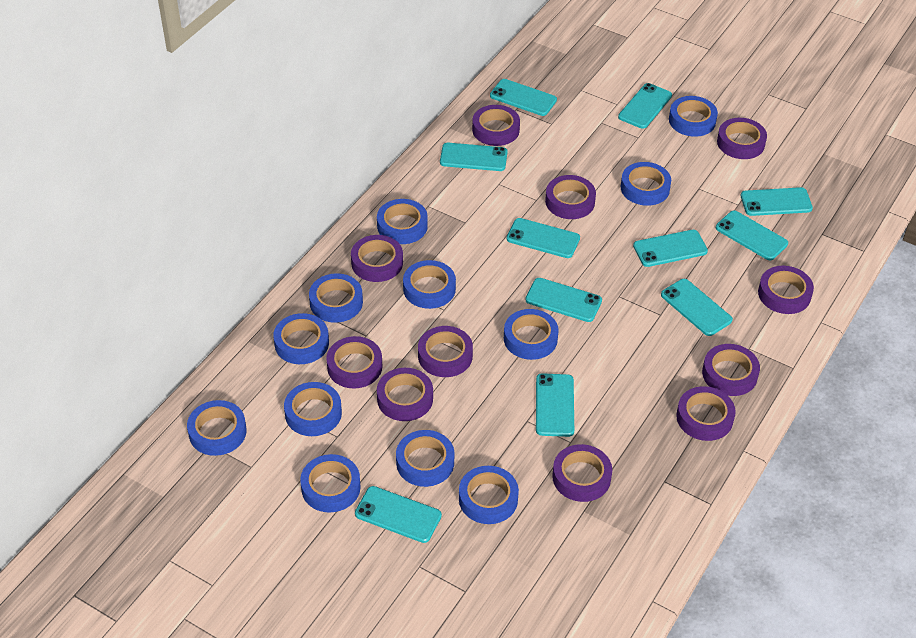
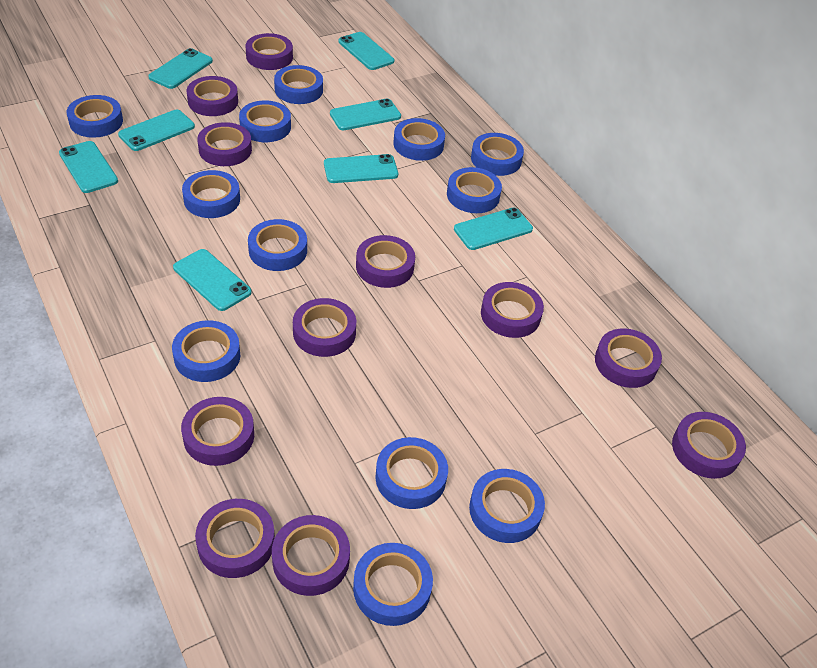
turquoise phone: 11 -> 8

